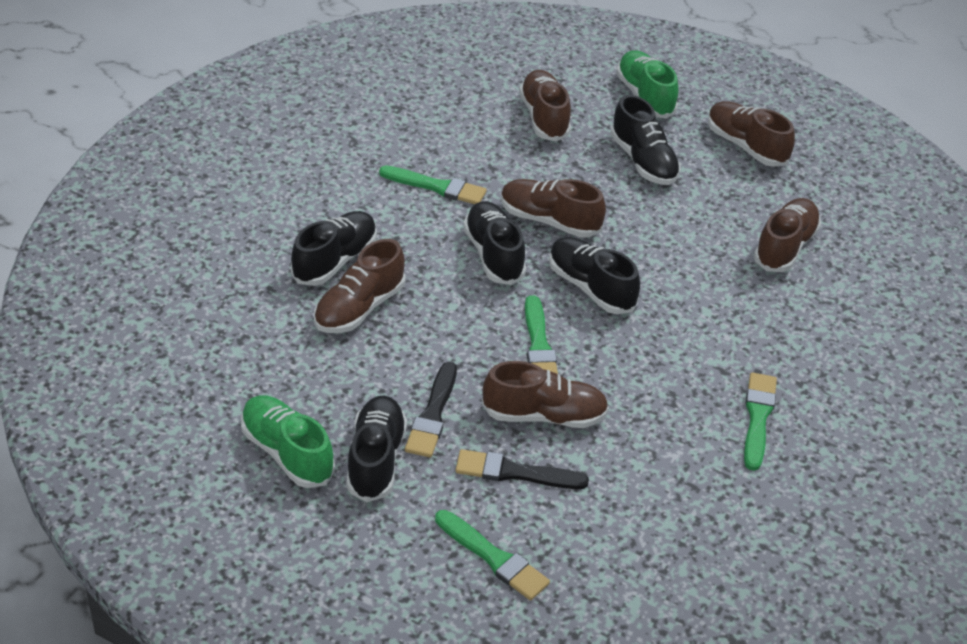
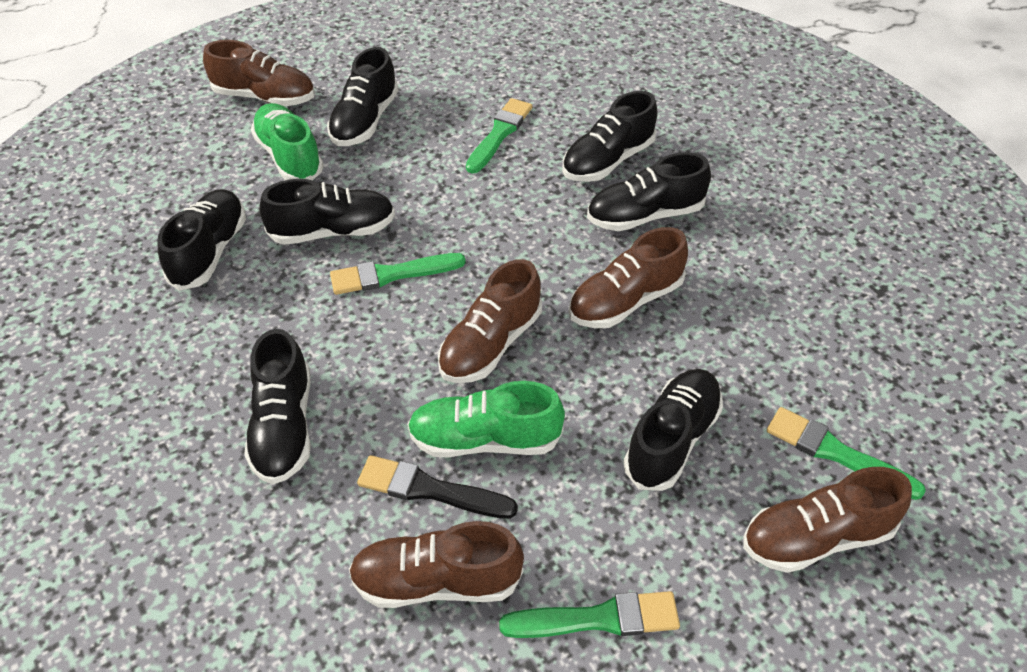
black brush: 2 -> 1
black shoe: 5 -> 7
brown shoe: 6 -> 5

